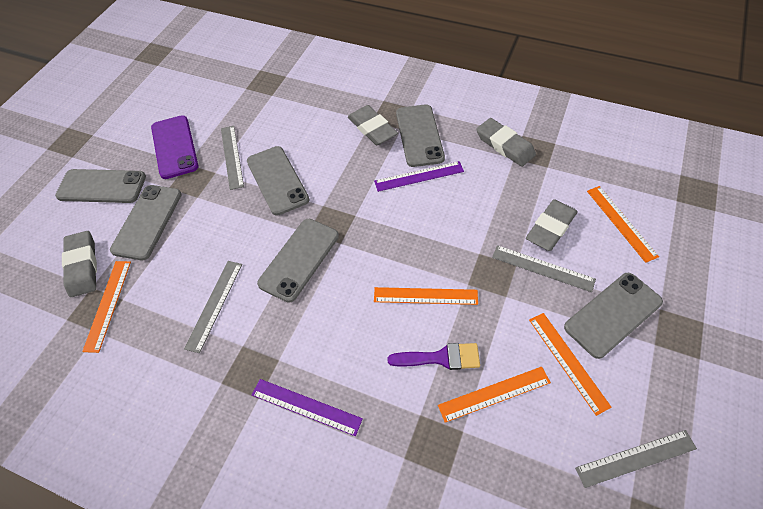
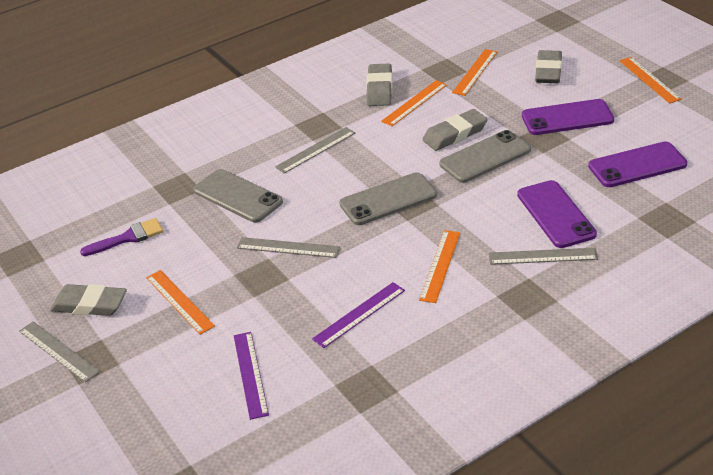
grey phone: 6 -> 3
purple phone: 1 -> 3

